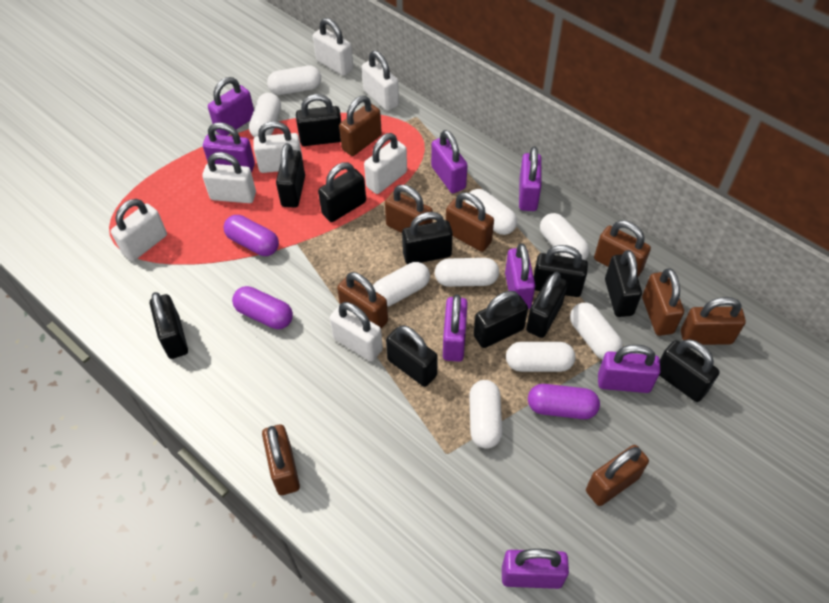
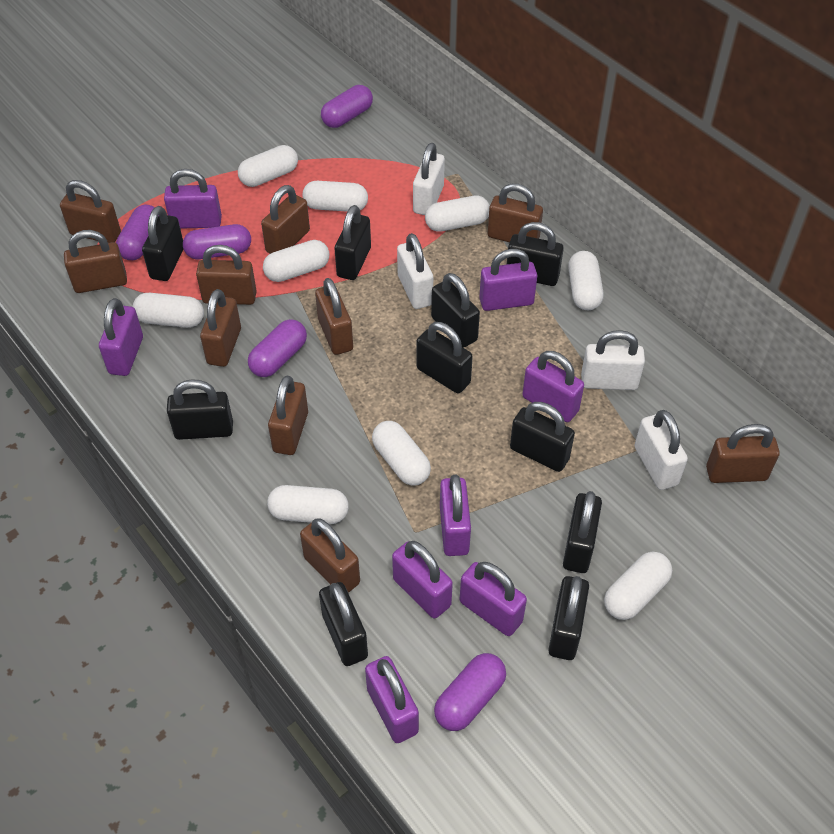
black padlock: 11 -> 10
brown padlock: 9 -> 10
purple capsule: 3 -> 5
white padlock: 7 -> 4

